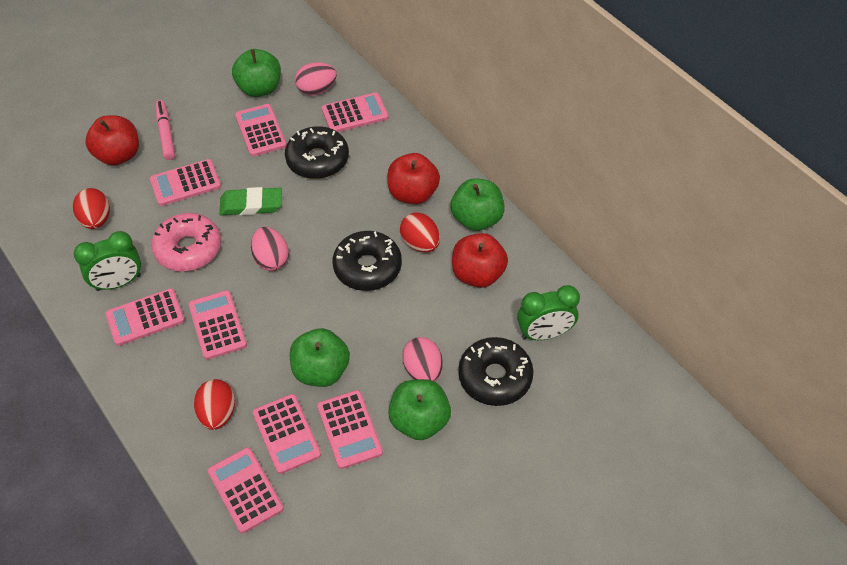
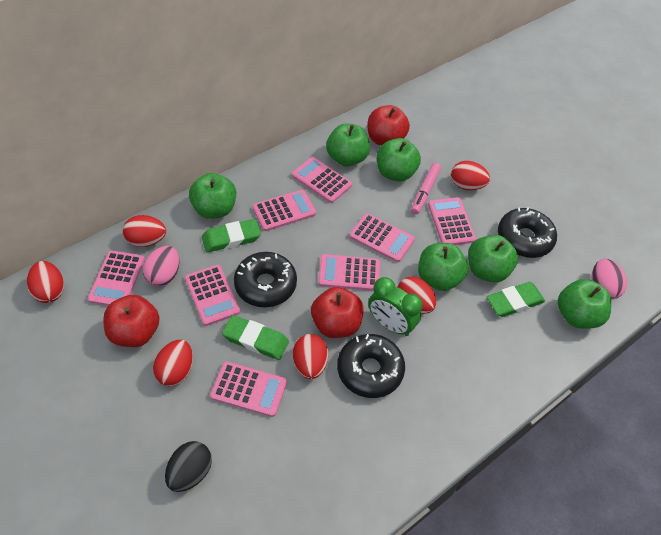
black egg: 0 -> 1
green apple: 4 -> 6
green clock: 2 -> 1
green eraser: 1 -> 3
pink donut: 1 -> 0
pink egg: 3 -> 2
red egg: 3 -> 6

